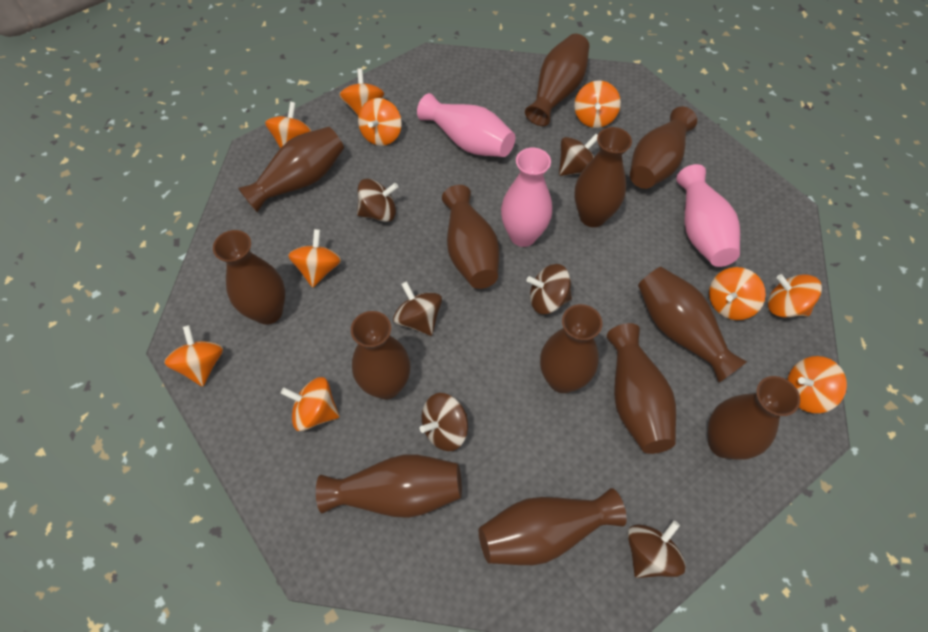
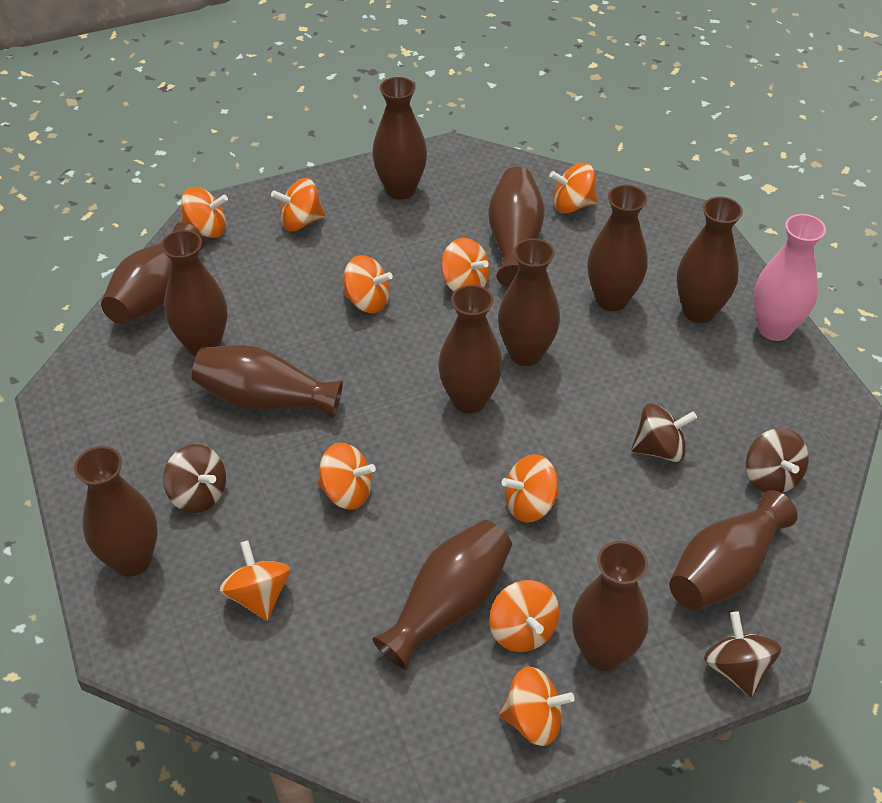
brown spinning top: 6 -> 4
pink vase: 3 -> 1

